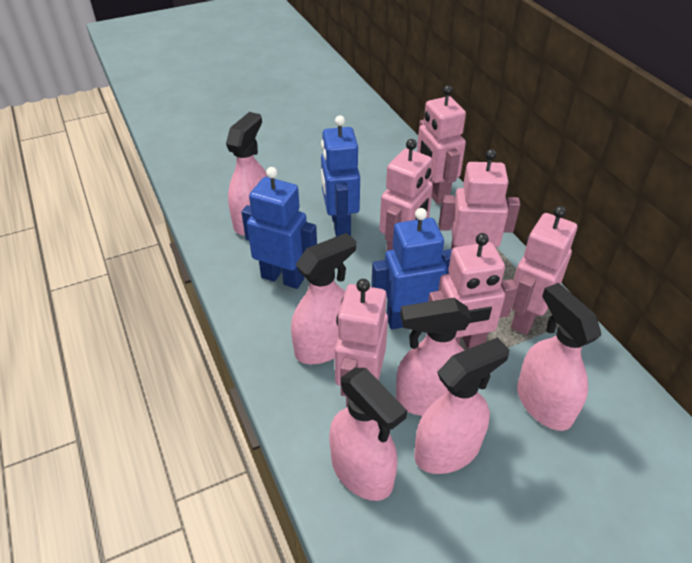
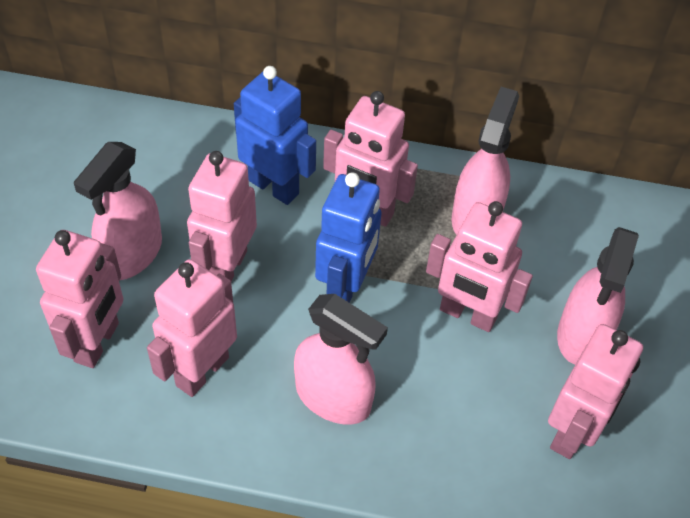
blue robot: 3 -> 2
pink spray bottle: 6 -> 4

